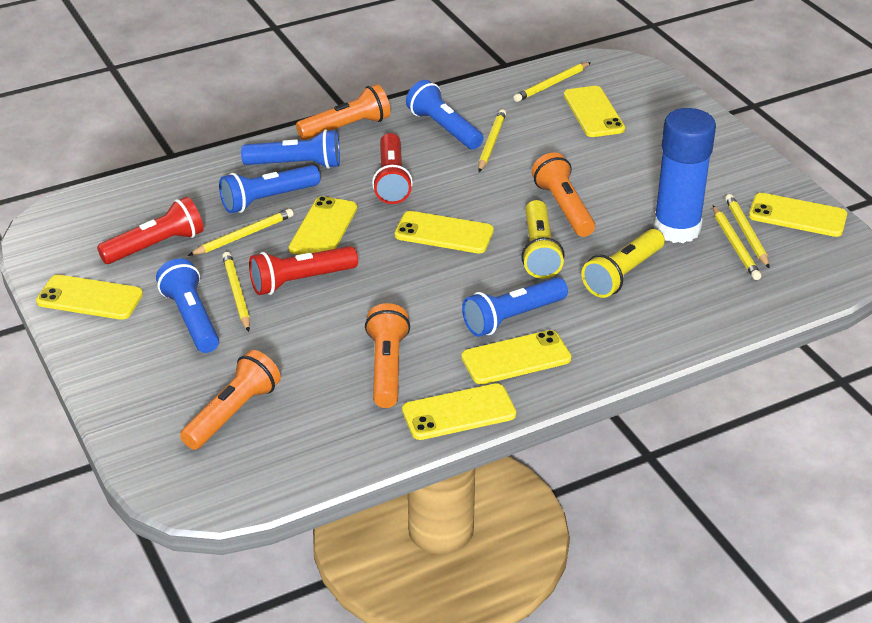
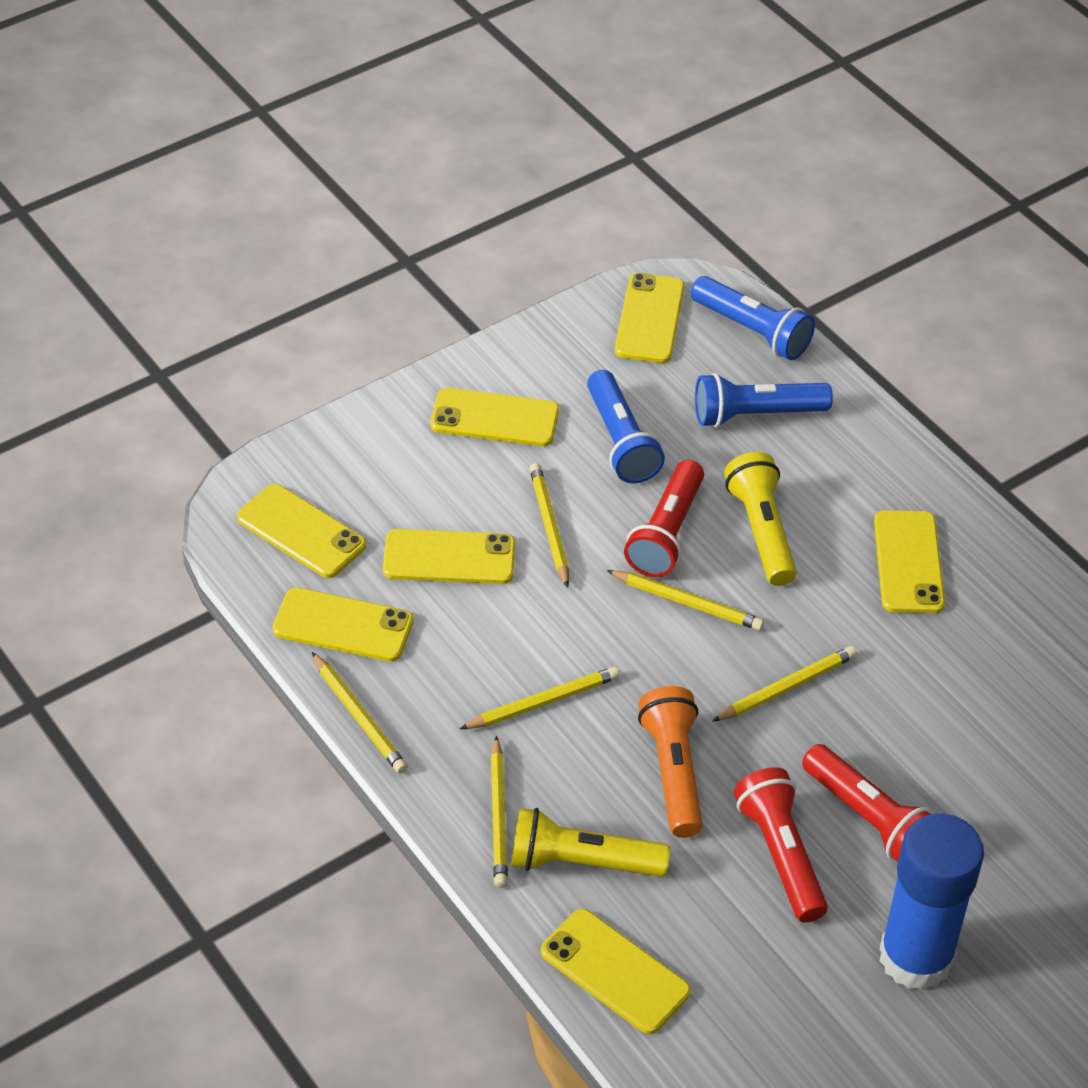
blue flashlight: 5 -> 3
orange flashlight: 4 -> 1

